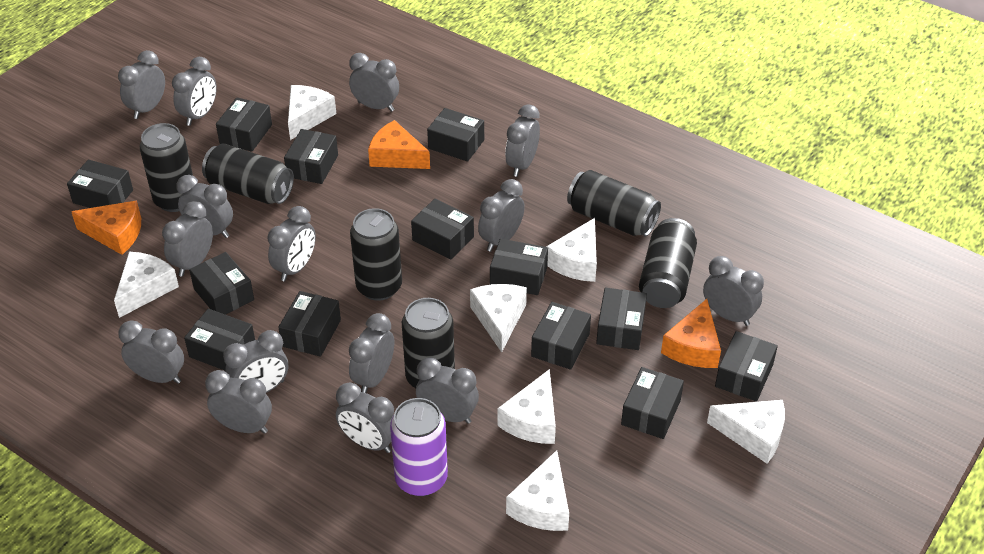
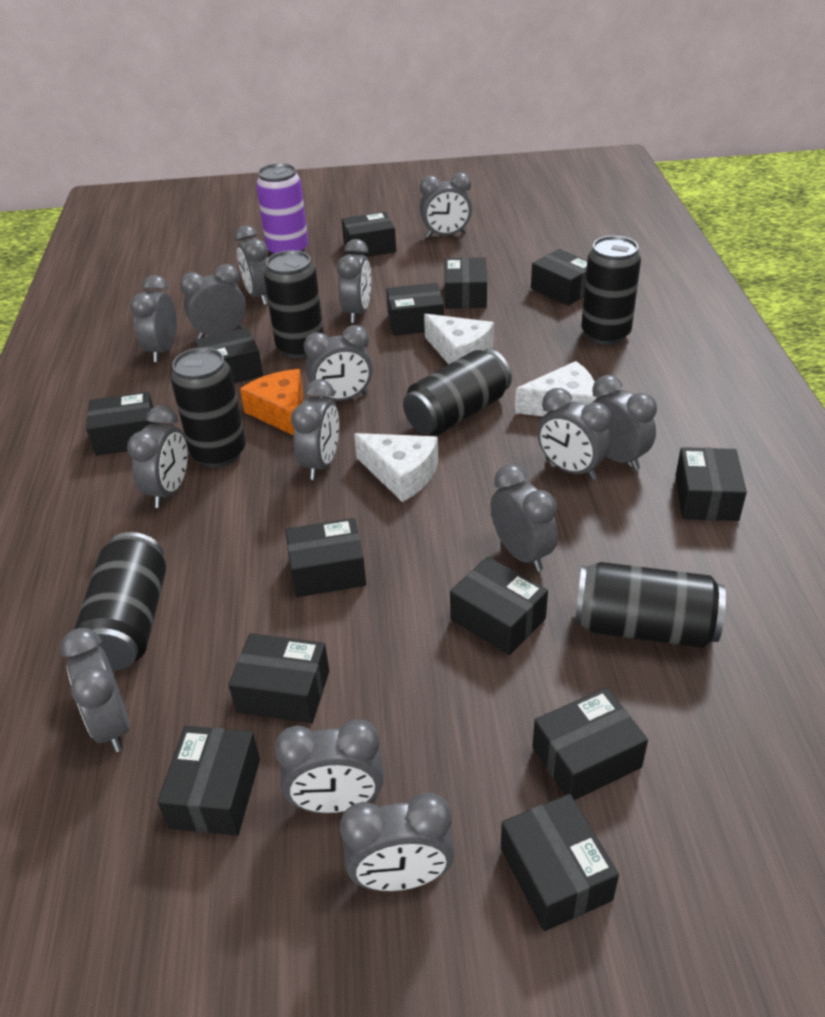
grey clock: 15 -> 14
orange cheese: 3 -> 1
white cheese: 7 -> 3

